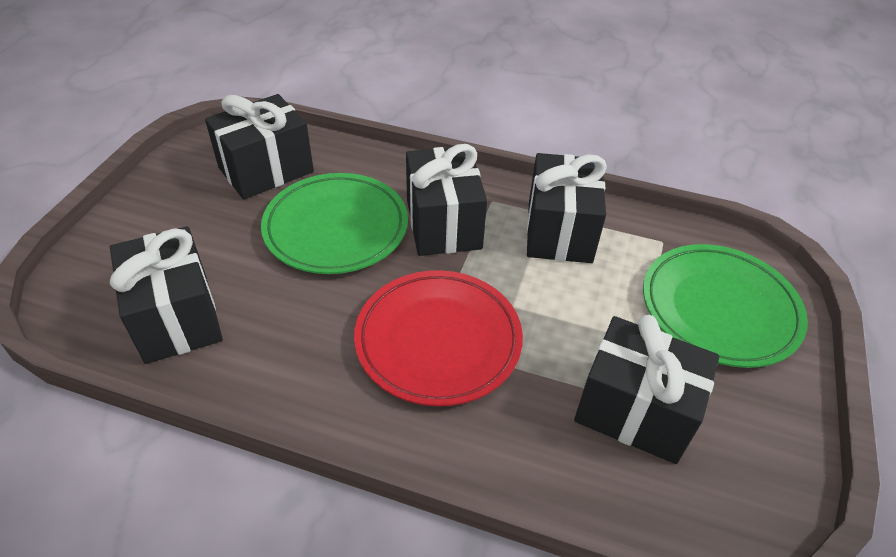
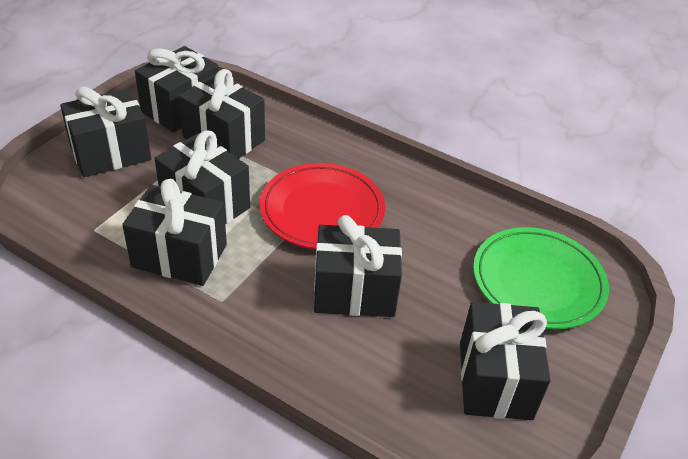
black gift: 5 -> 7
green plate: 2 -> 1

